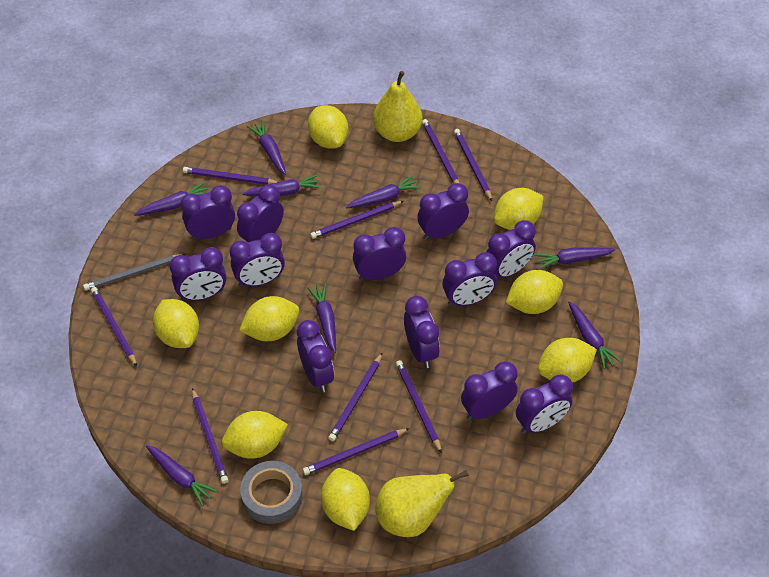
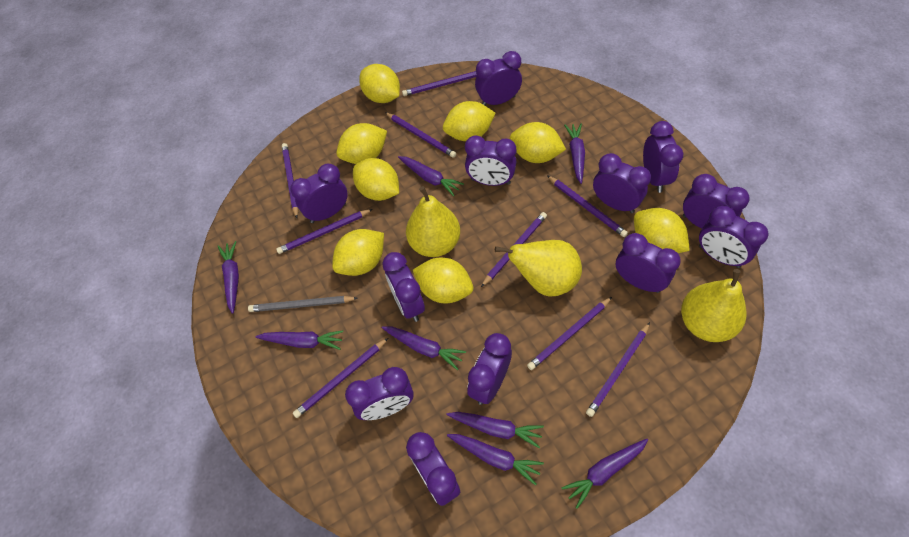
grey tape: 1 -> 0
yellow pear: 2 -> 3

